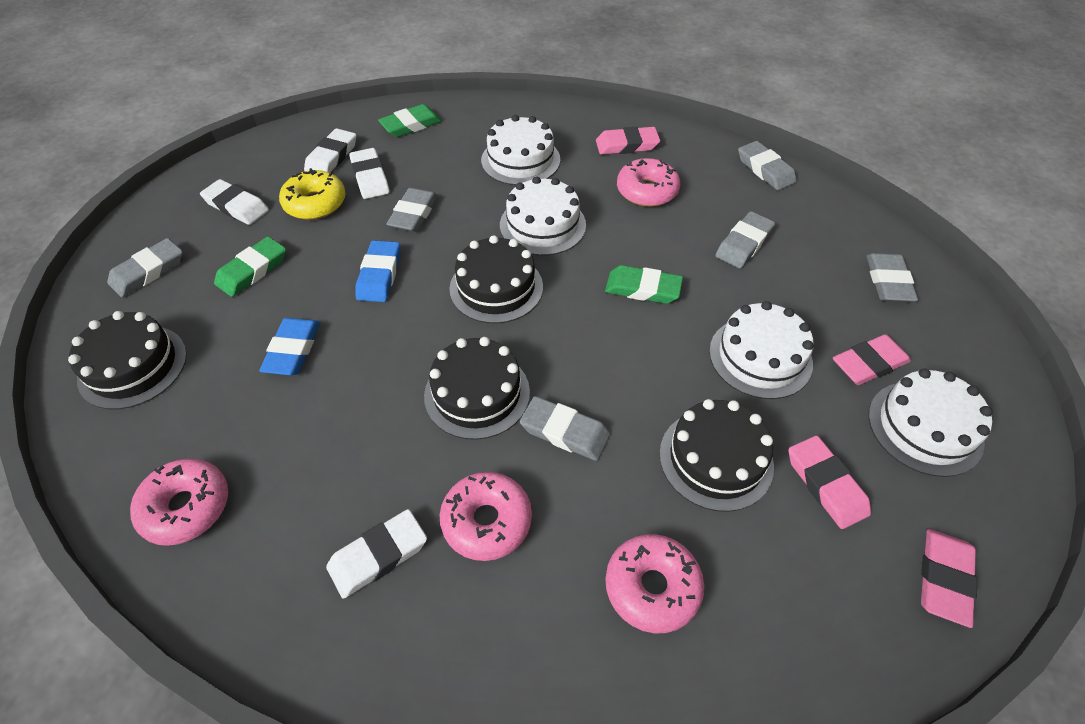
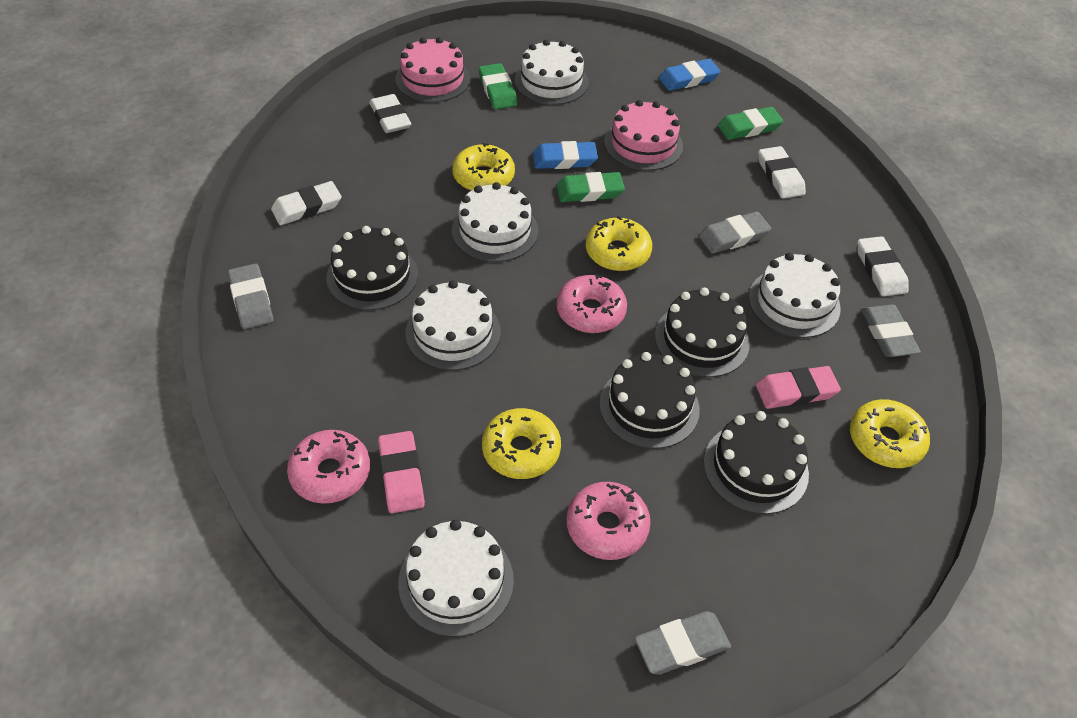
grey eraser: 6 -> 4
pink cake: 0 -> 2
pink donut: 4 -> 3
pink eraser: 4 -> 2
white cake: 4 -> 5
yellow donut: 1 -> 4

